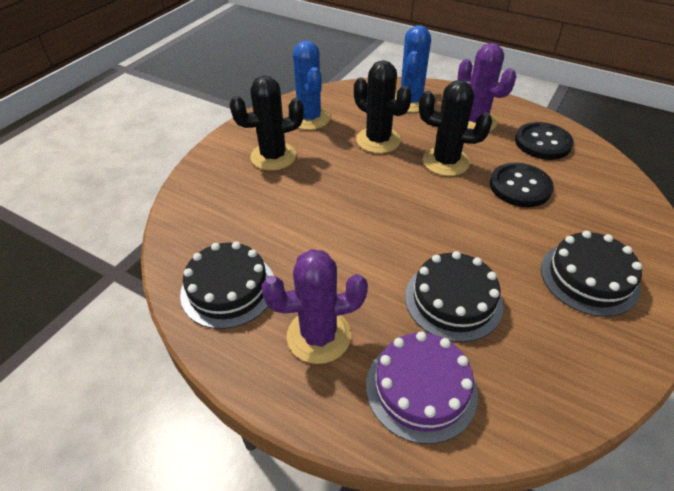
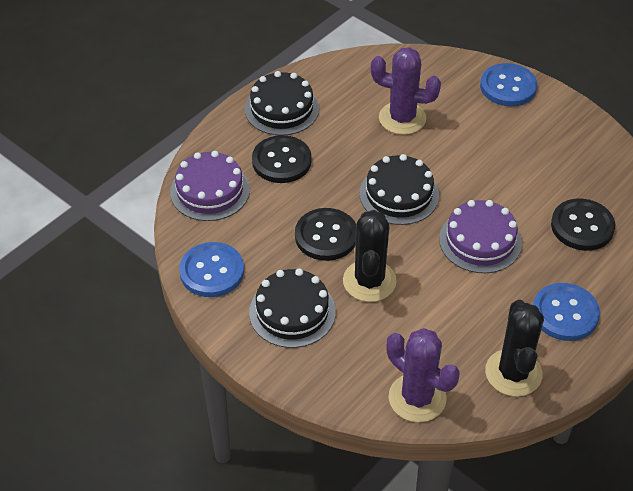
black button: 2 -> 3
black cactus: 3 -> 2
blue button: 0 -> 3
blue cactus: 2 -> 0
purple cake: 1 -> 2

